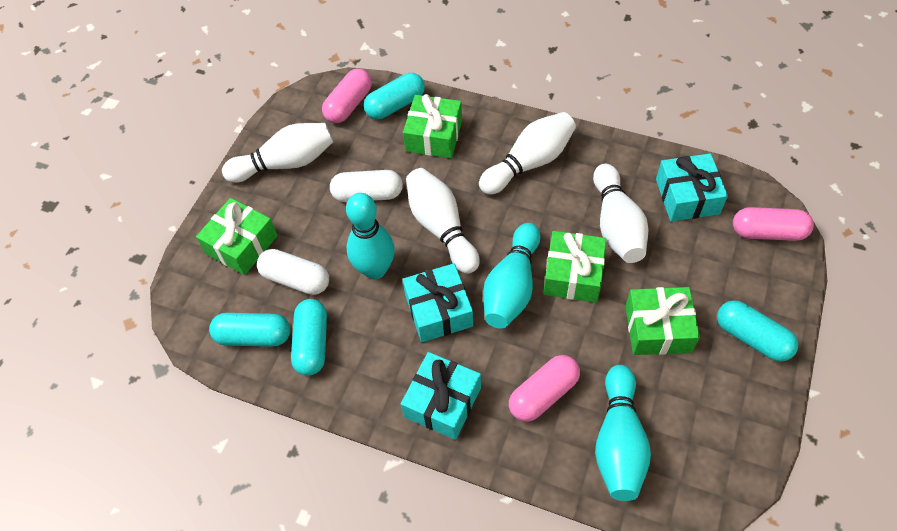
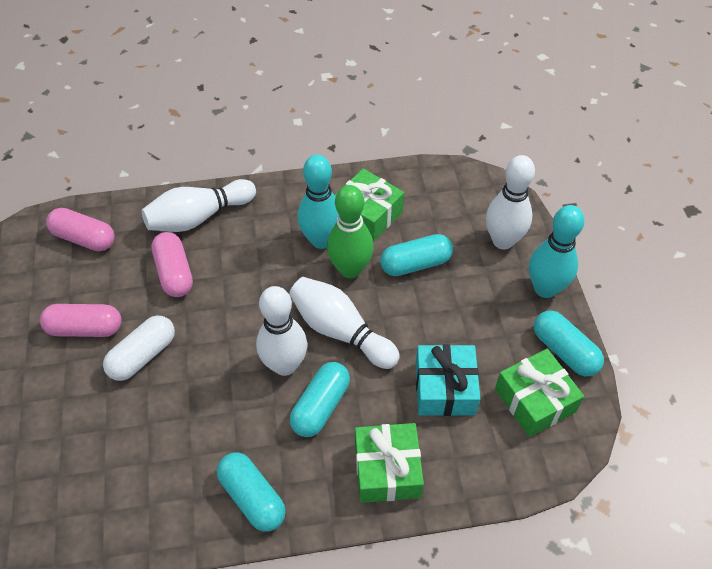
green bowling pin: 0 -> 1
green gift: 4 -> 3
turquoise bowling pin: 3 -> 2
turquoise gift: 3 -> 1
white capsule: 2 -> 1

